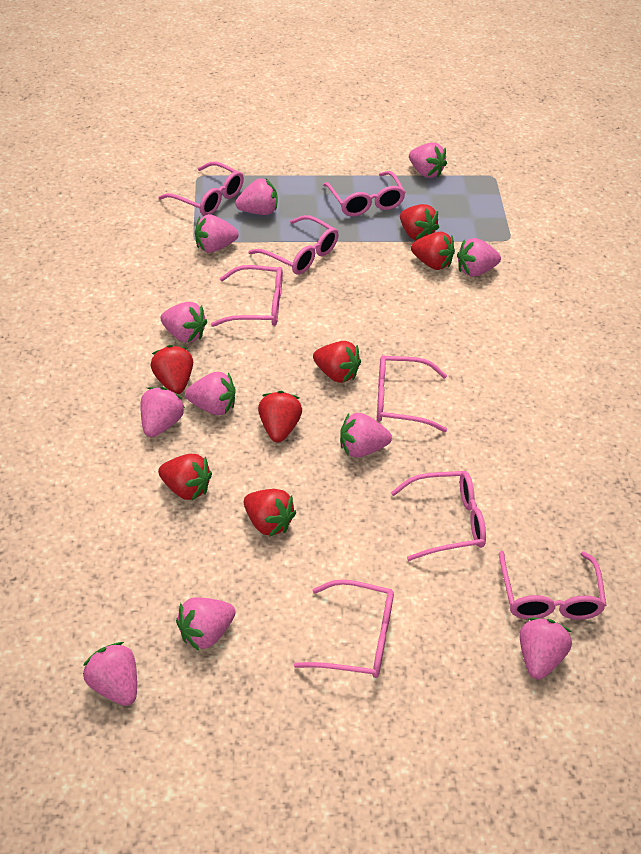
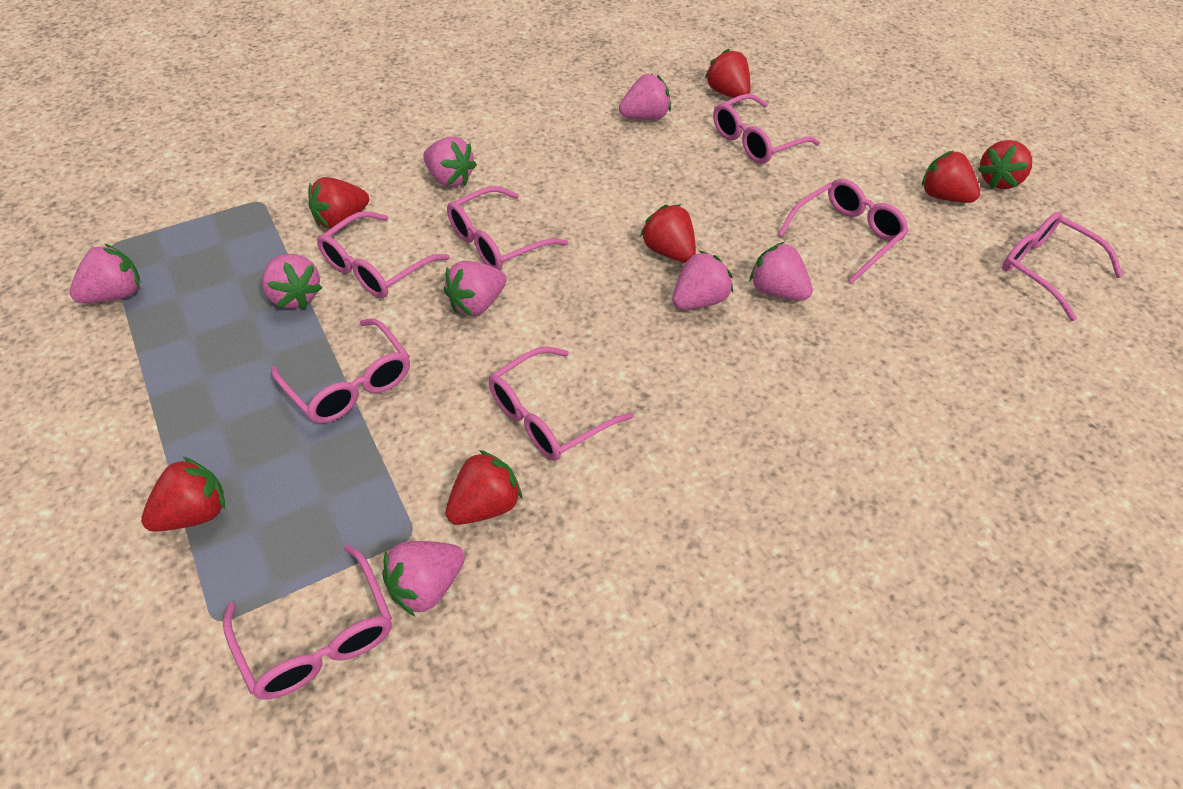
pink strawberry: 11 -> 8

